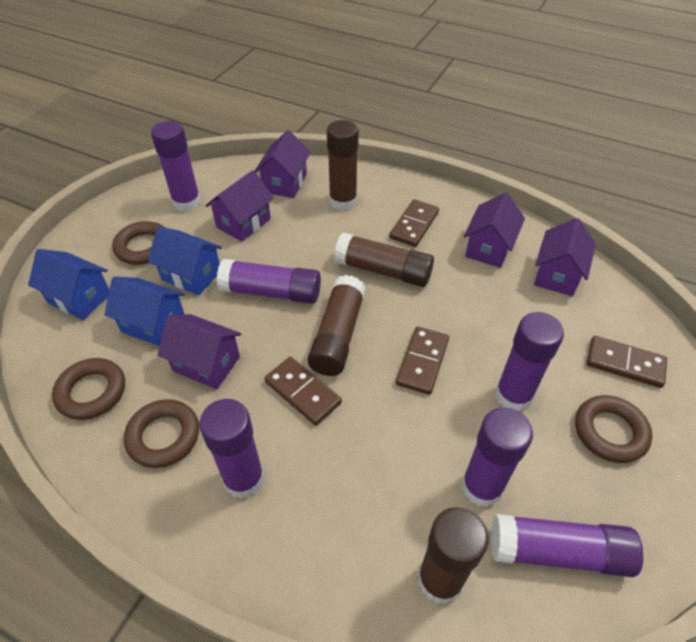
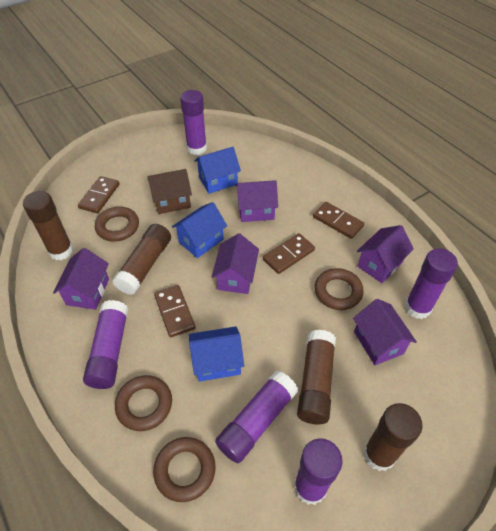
brown house: 0 -> 1
purple glue stick: 6 -> 5

